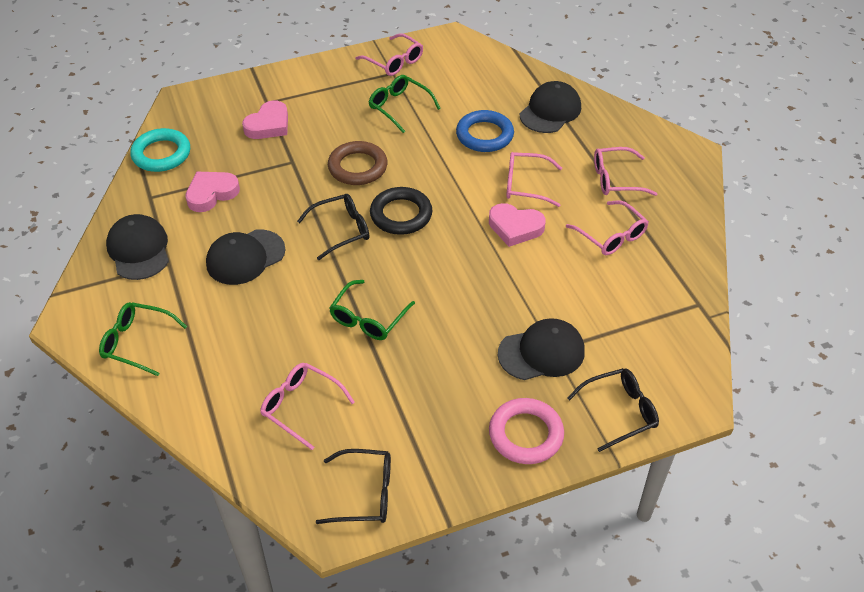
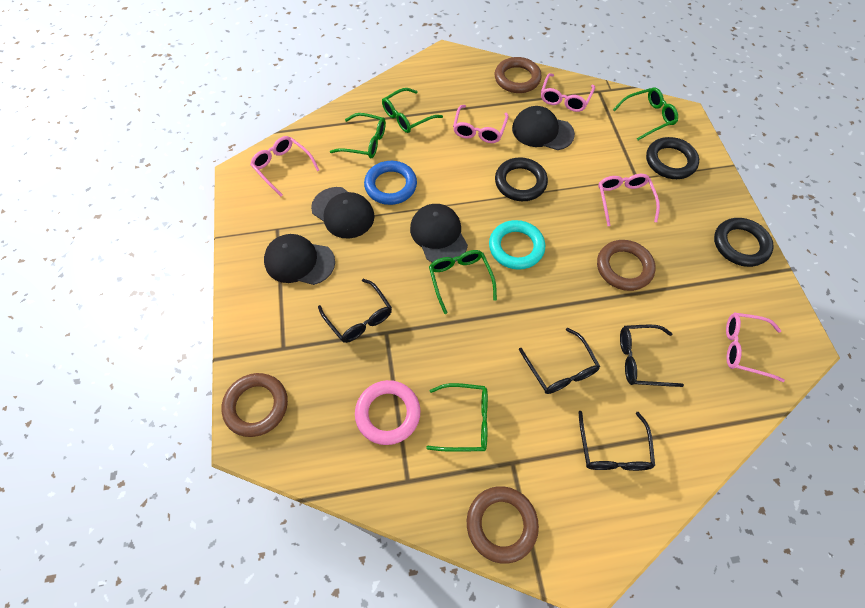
black glasses: 3 -> 4
black ring: 1 -> 3
brown ring: 1 -> 4
green glasses: 3 -> 5
pink heart: 3 -> 0

